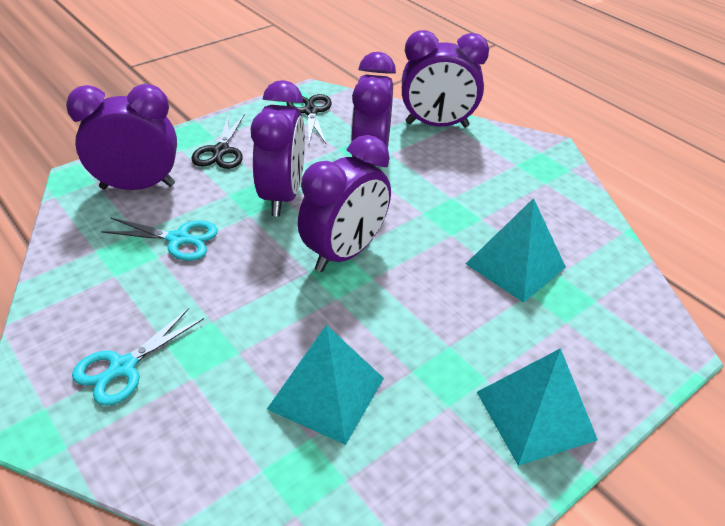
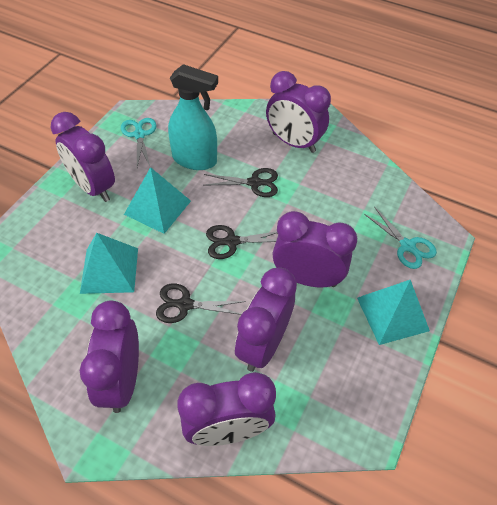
black scissors: 2 -> 3
purple clock: 5 -> 6
turquoise spray bottle: 0 -> 1

